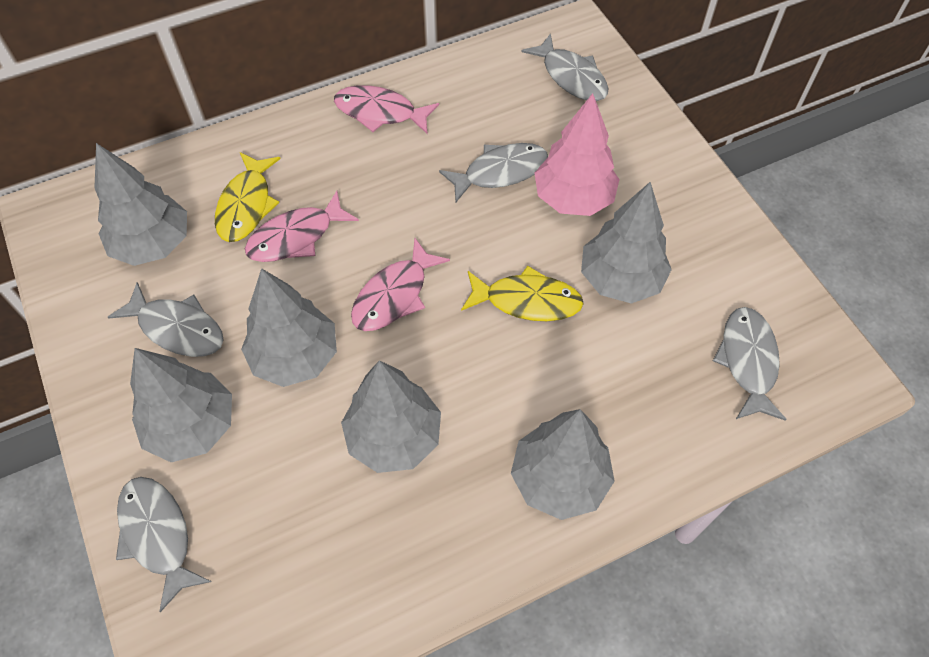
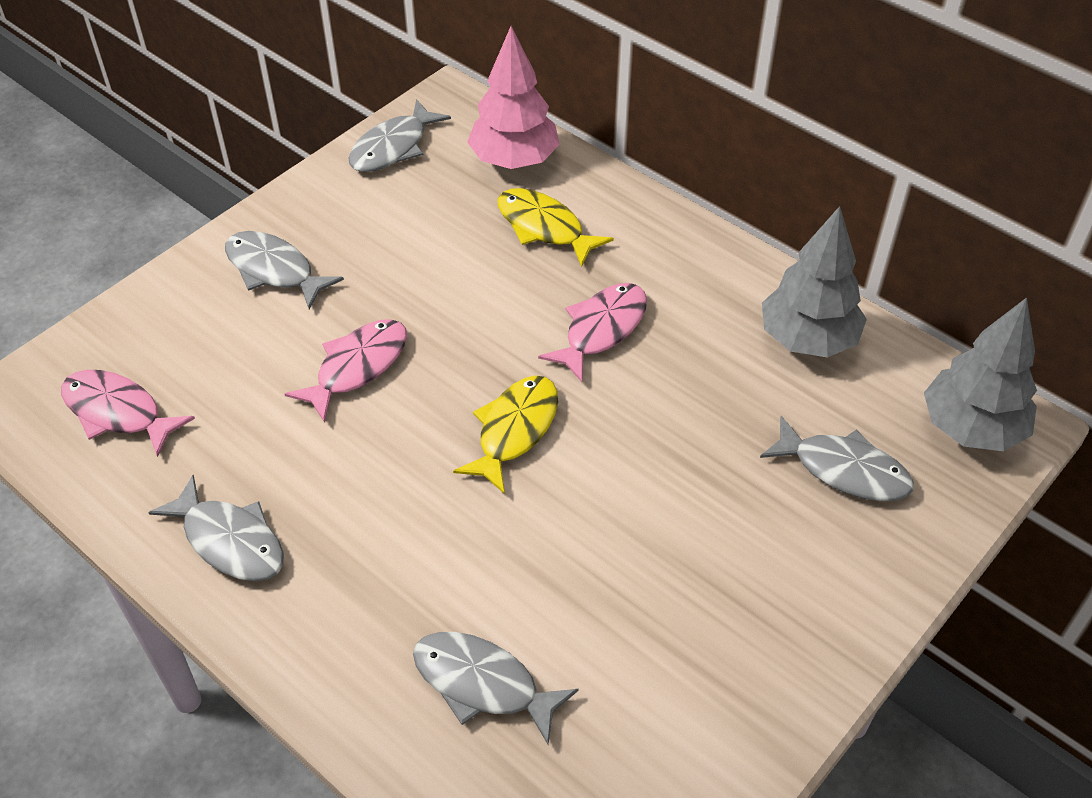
grey tree: 6 -> 2

